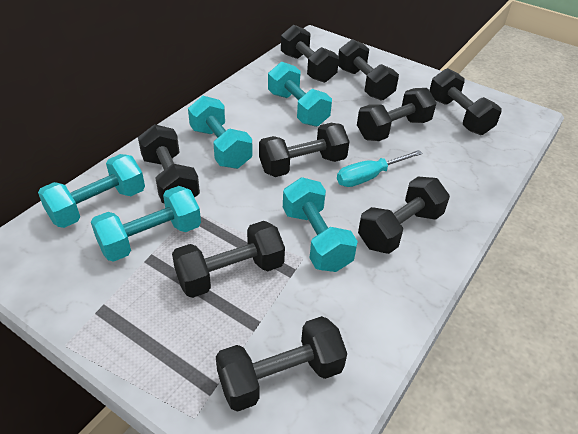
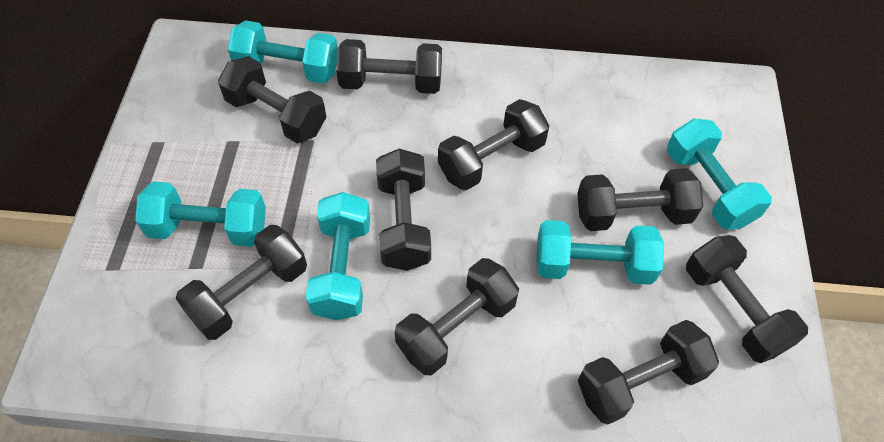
turquoise screwdriver: 1 -> 0

